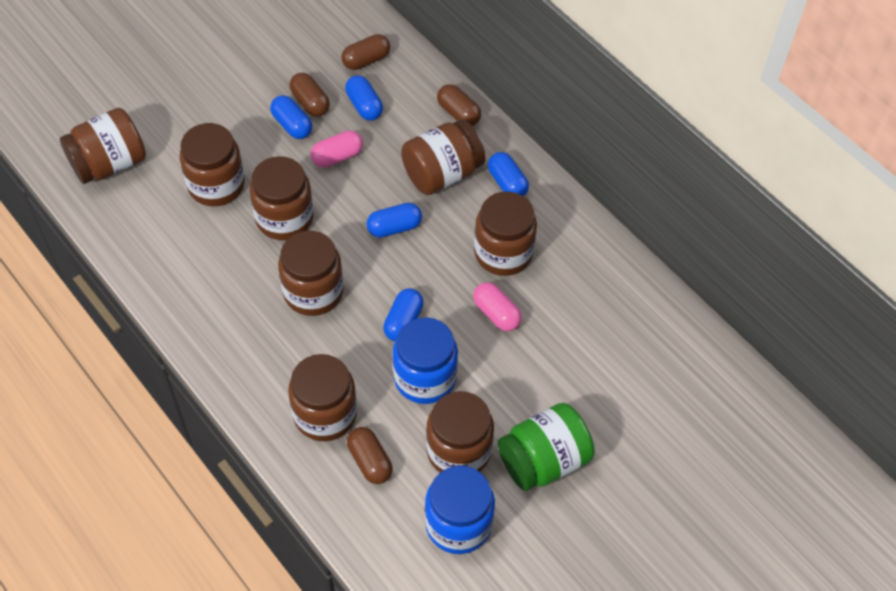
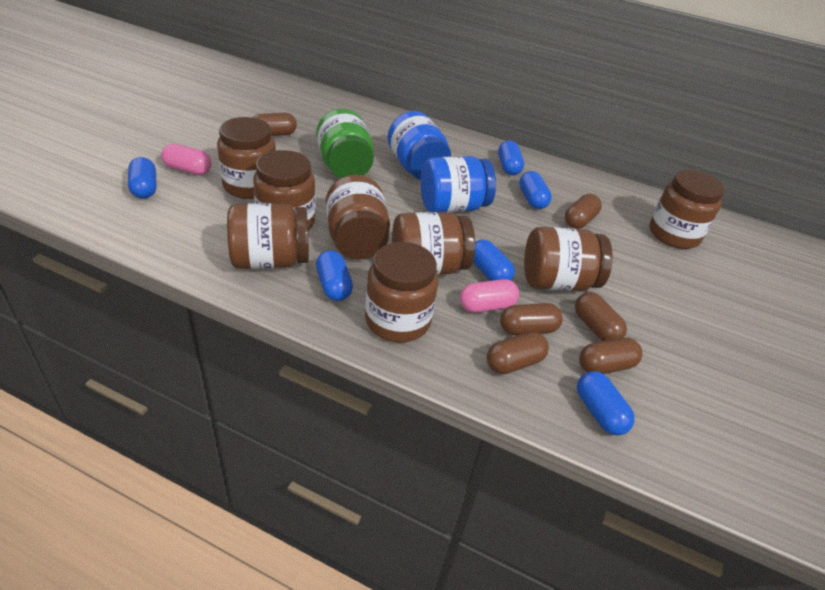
blue capsule: 5 -> 6
brown capsule: 4 -> 6

